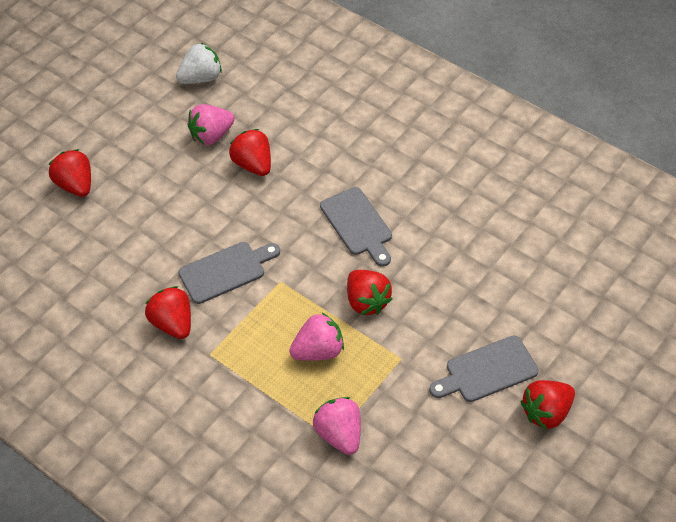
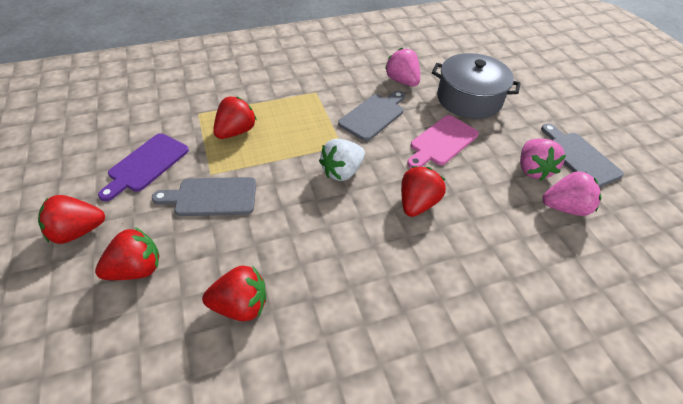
grey pot: 0 -> 1
pink cutting board: 0 -> 1
purple cutting board: 0 -> 1

